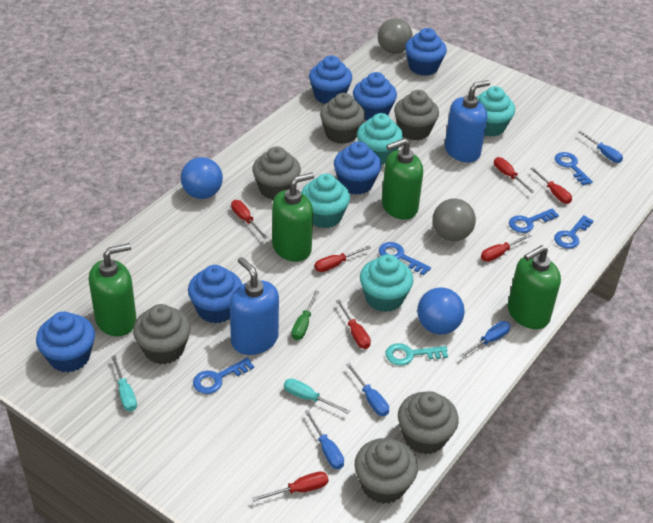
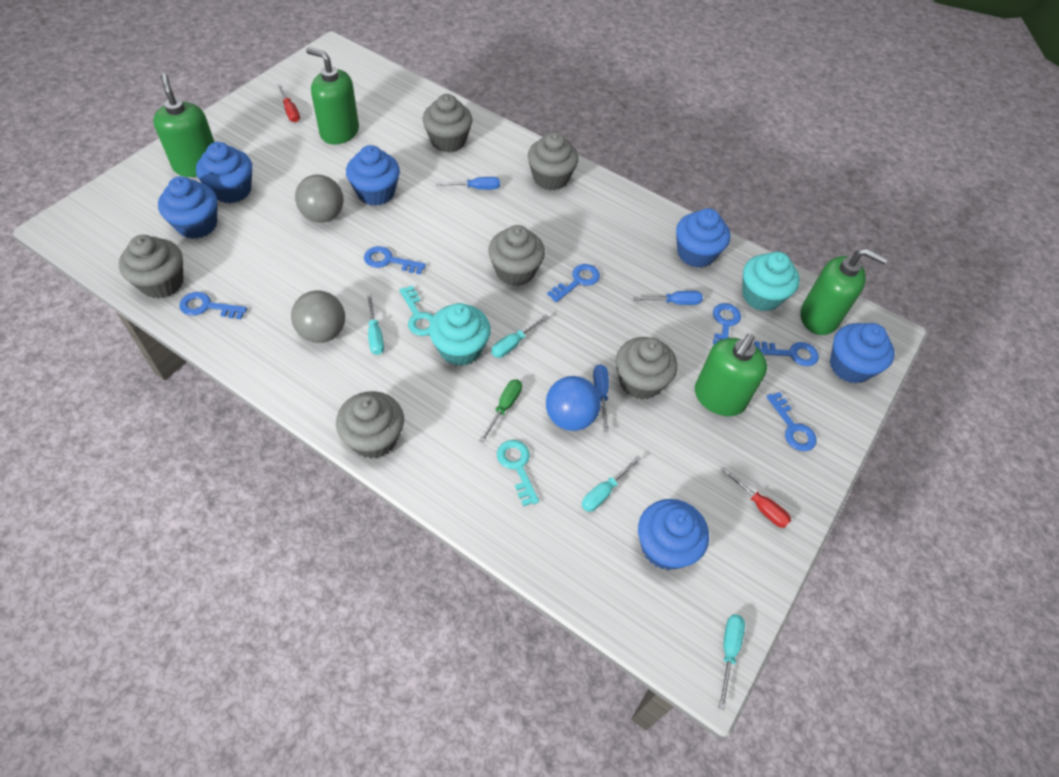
blue ball: 2 -> 1
blue key: 5 -> 6
blue screwdriver: 4 -> 3
blue soap dispenser: 2 -> 0
red screwdriver: 7 -> 2
turquoise cupcake: 4 -> 2
turquoise key: 1 -> 2
turquoise screwdriver: 2 -> 4

